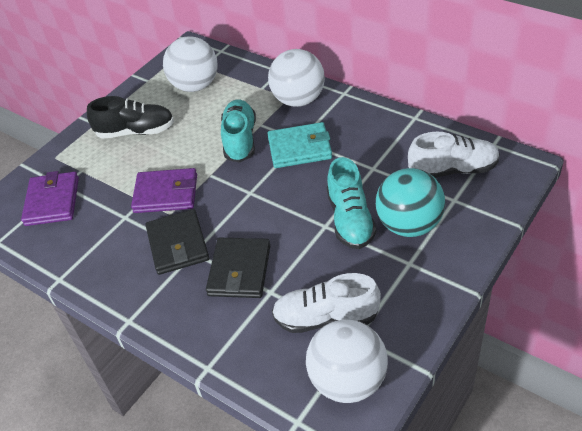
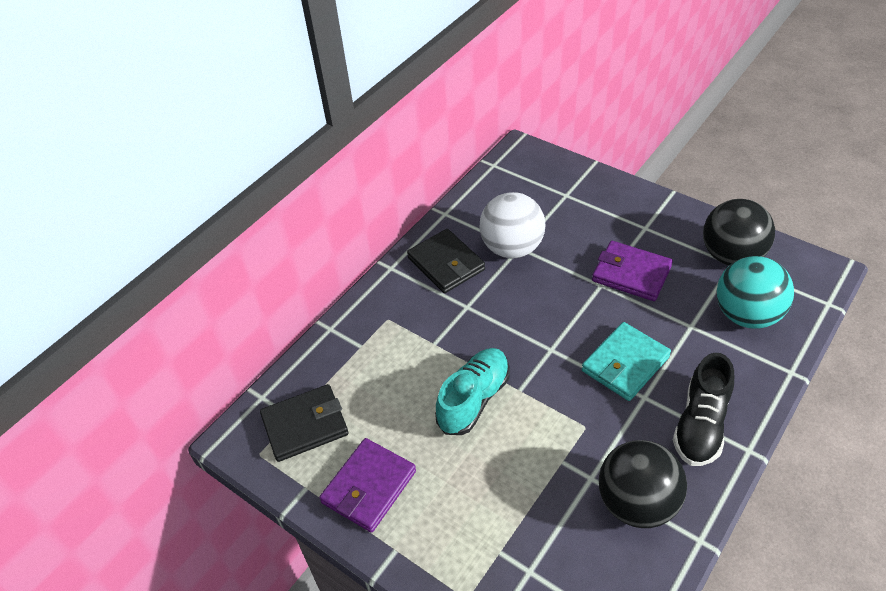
black ball: 0 -> 2
turquoise shoe: 2 -> 1
white ball: 3 -> 1
white shoe: 2 -> 0

